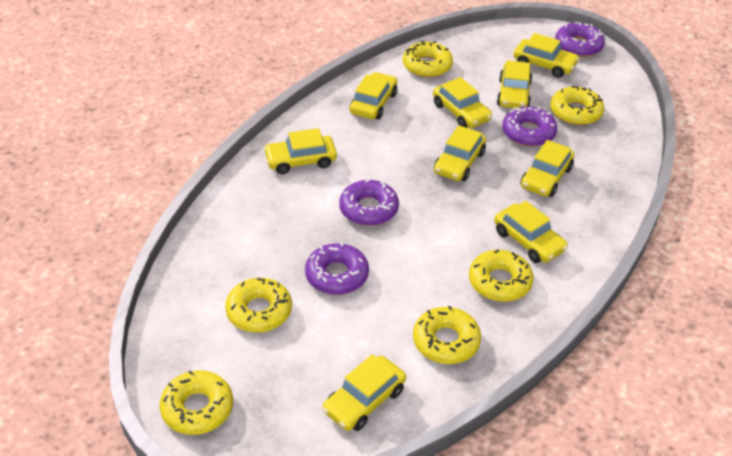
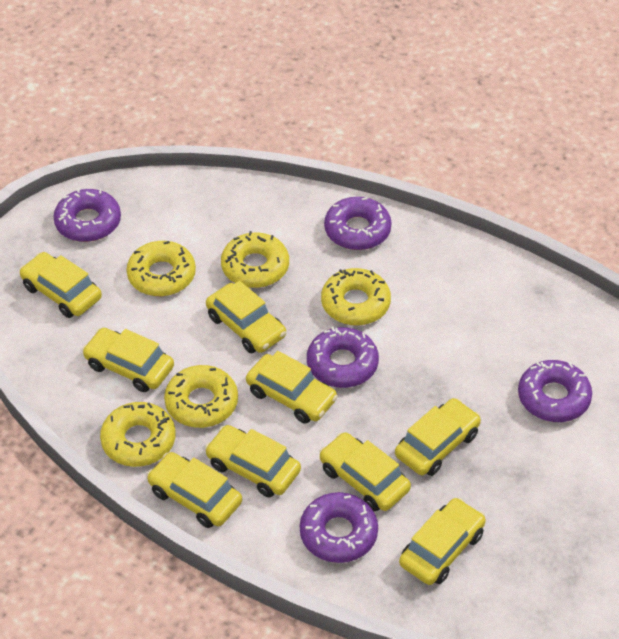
purple donut: 4 -> 5
yellow donut: 6 -> 5

